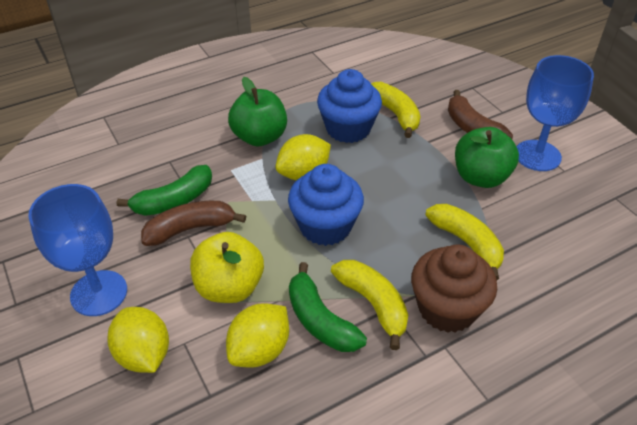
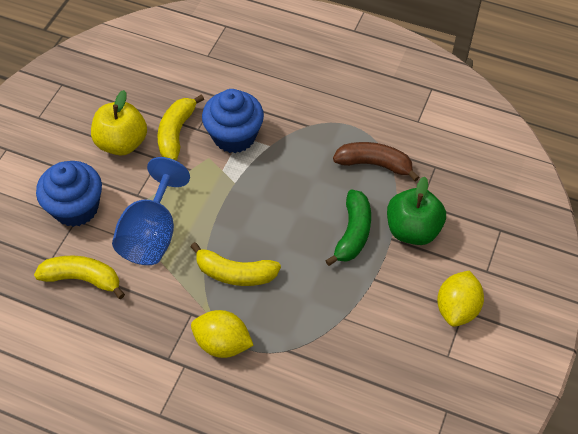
blue goblet: 2 -> 1
brown banana: 2 -> 1
brown cupcake: 1 -> 0
green apple: 2 -> 1
green banana: 2 -> 1
yellow lemon: 3 -> 2

